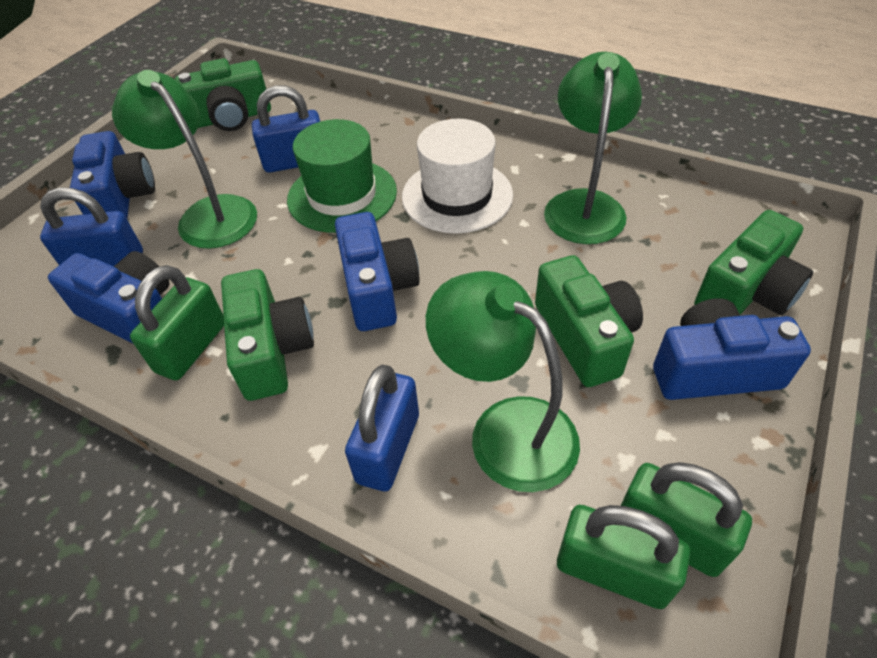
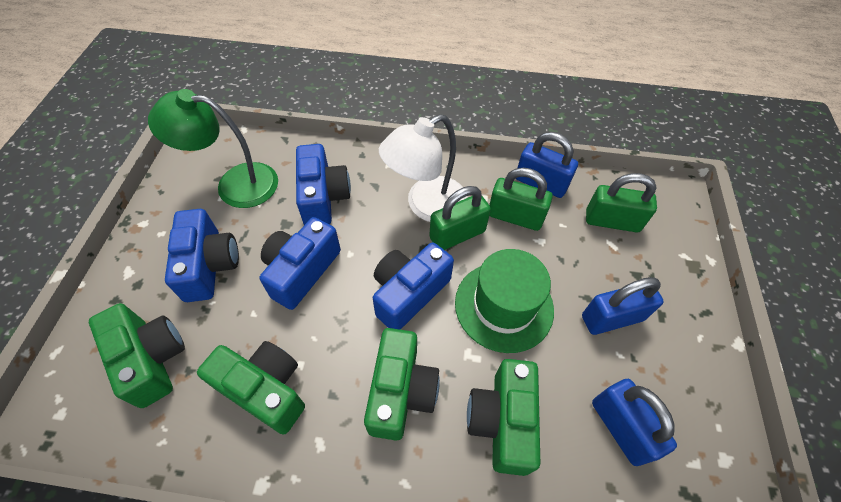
green lamp: 3 -> 1
white hat: 1 -> 0
white lamp: 0 -> 1

